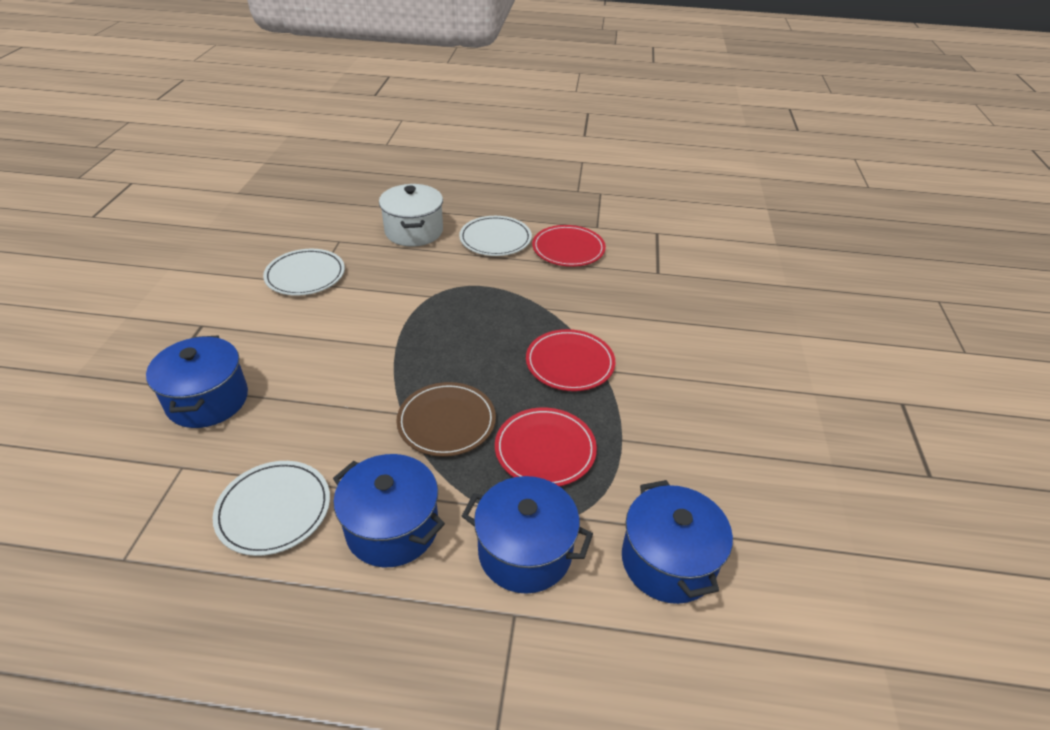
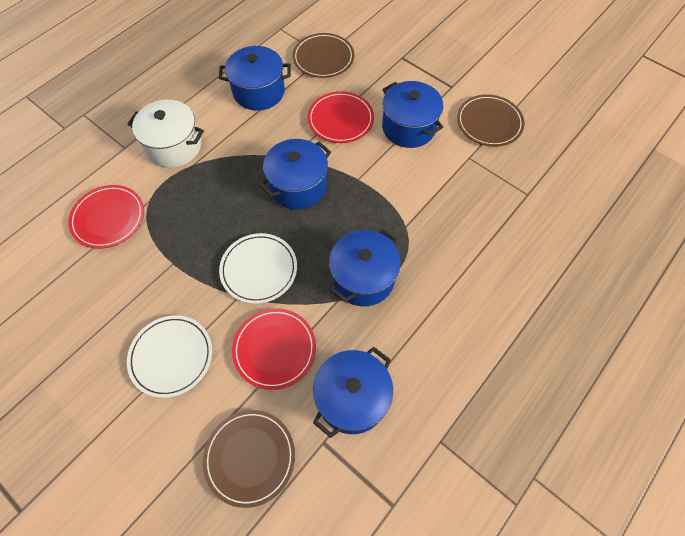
blue pot: 4 -> 5
brown plate: 1 -> 3
white plate: 3 -> 2

